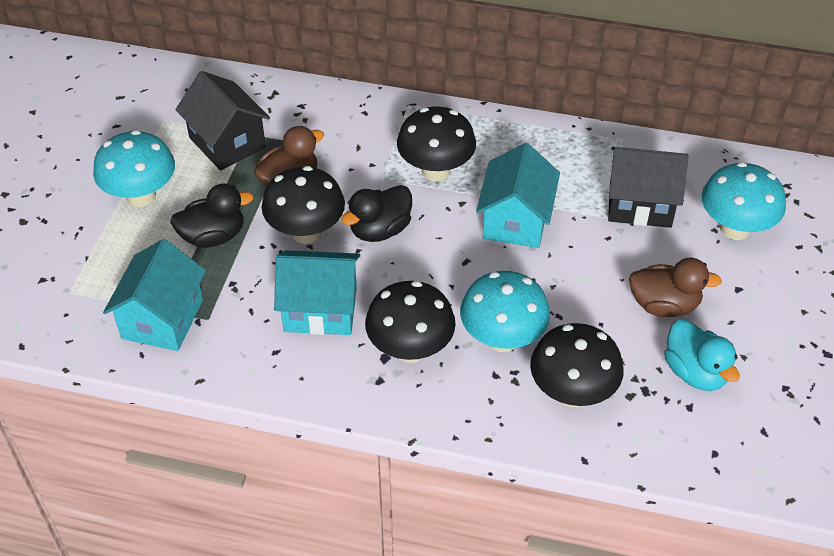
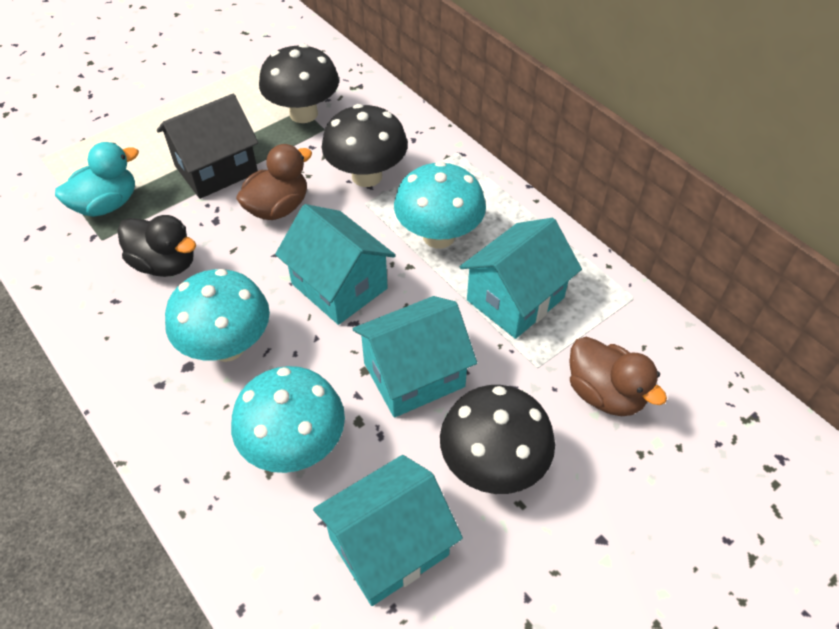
black duck: 2 -> 1
black house: 2 -> 1
black mushroom: 4 -> 3
turquoise house: 3 -> 4

